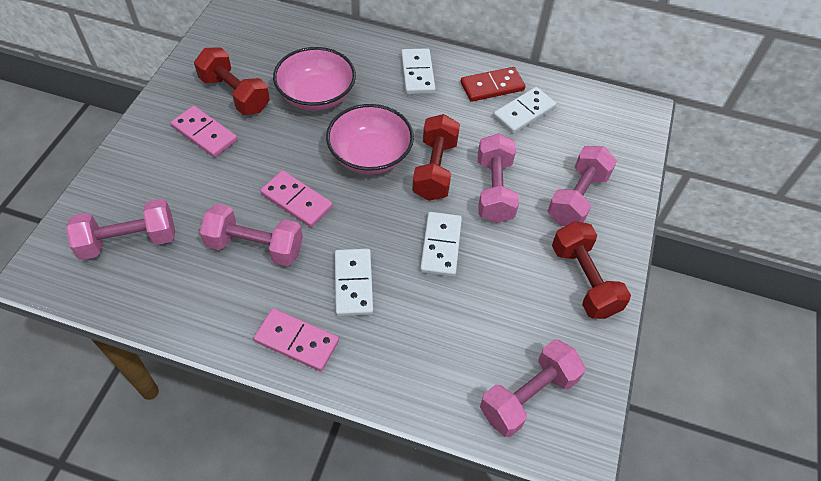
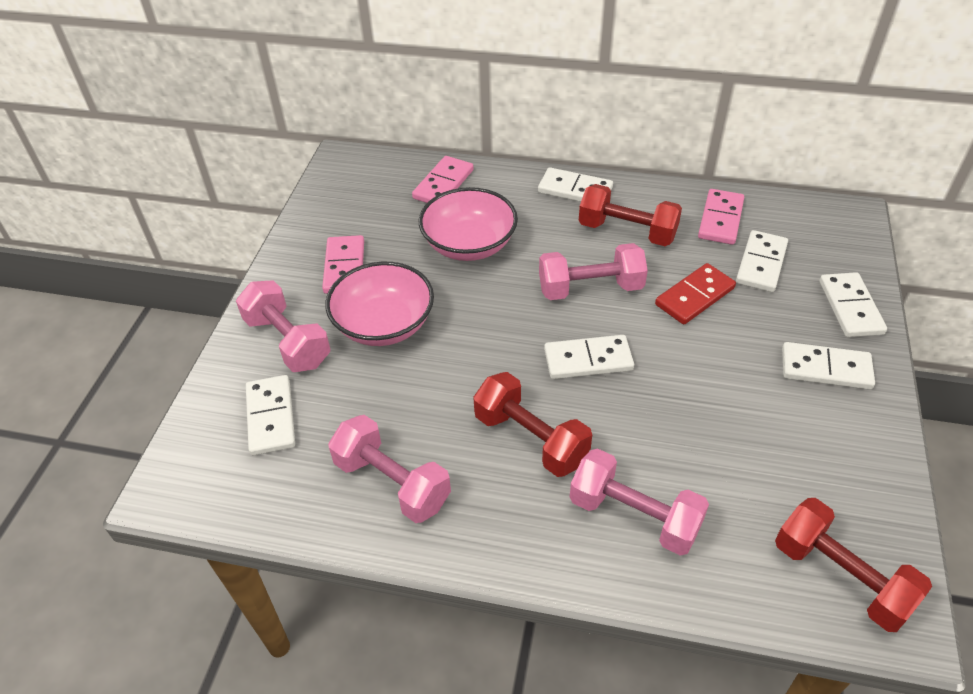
pink dumbbell: 5 -> 4
white domino: 4 -> 6

